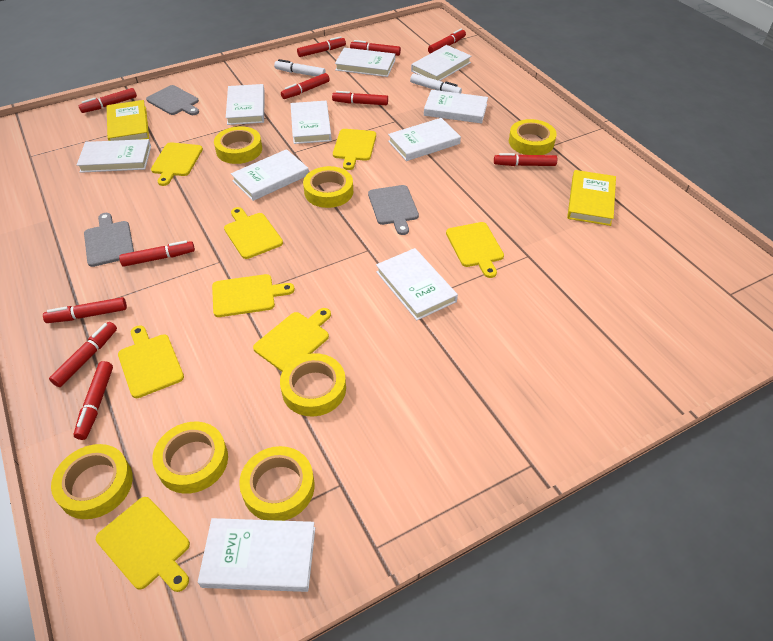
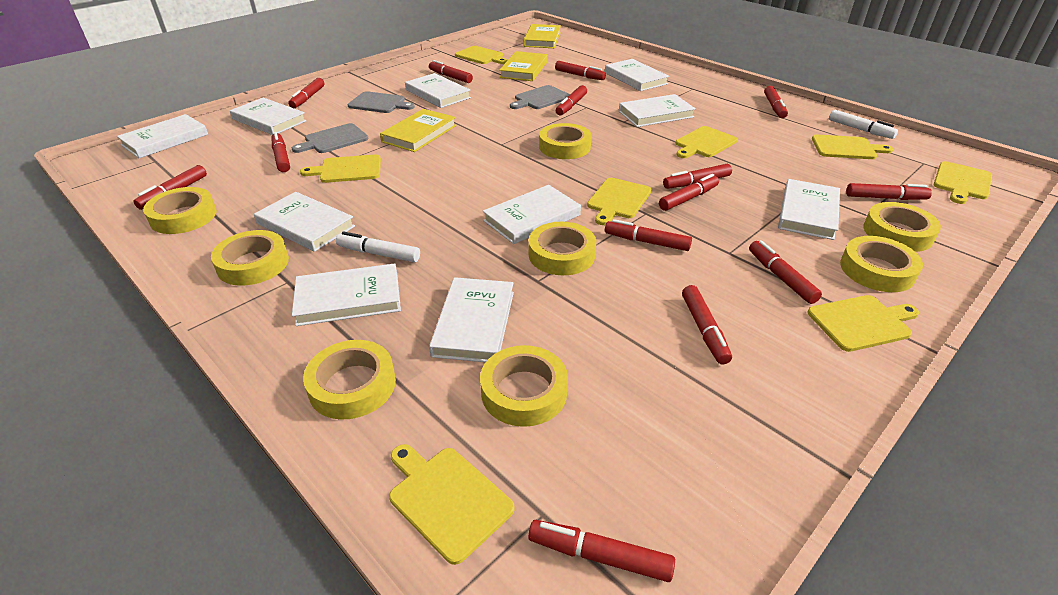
red marker: 11 -> 14
yellow book: 2 -> 3
yellow tape: 7 -> 8

